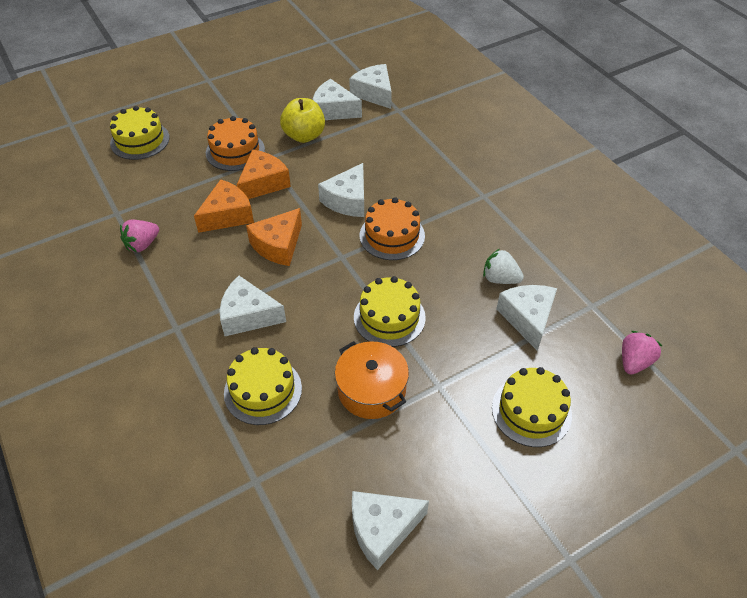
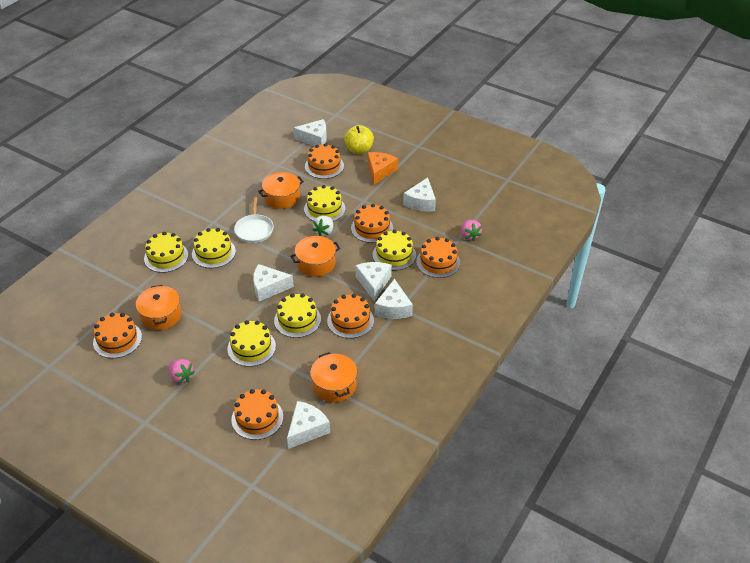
orange cake: 2 -> 6
orange cheese: 3 -> 1
orange pot: 1 -> 4
white pan: 0 -> 1
yellow cake: 4 -> 6

